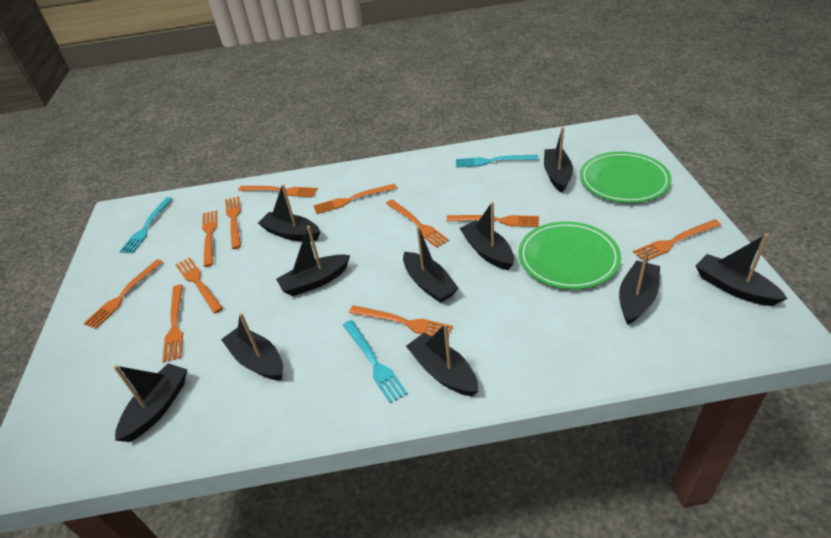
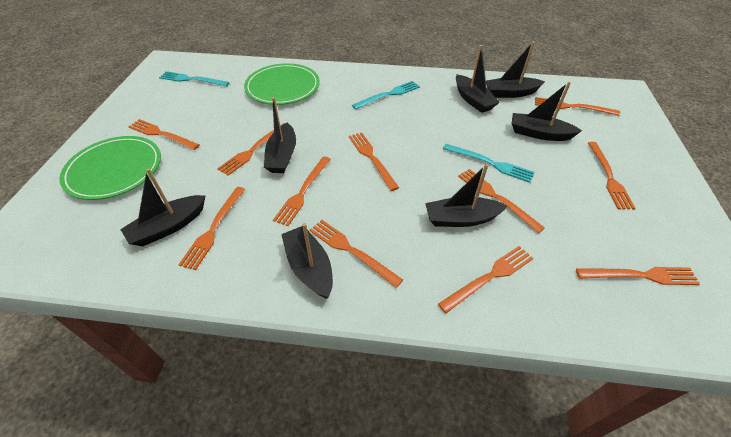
black boat: 10 -> 7

